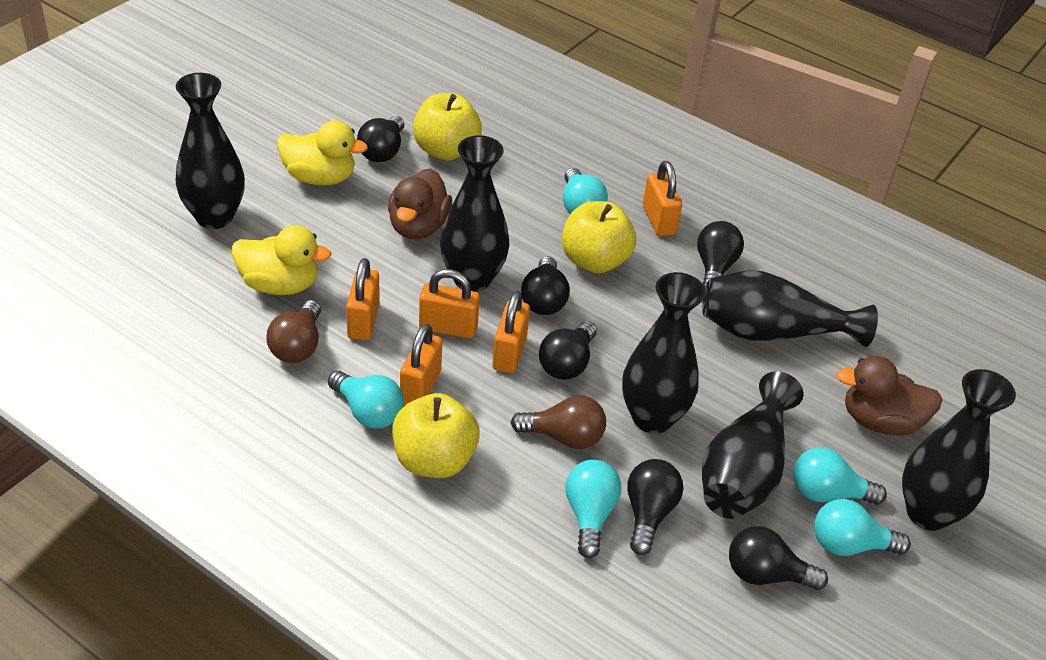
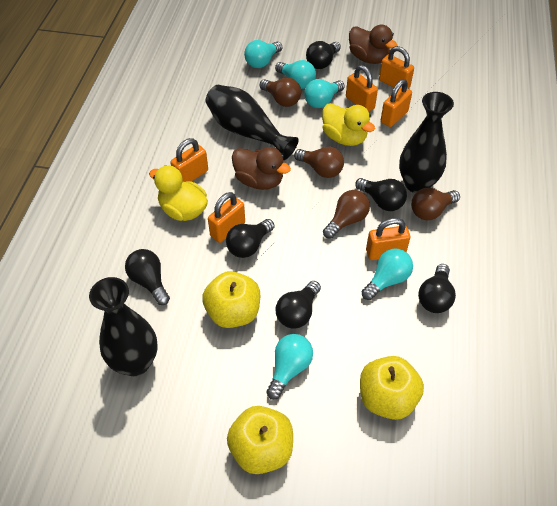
black vase: 6 -> 3
brown light bulb: 2 -> 4
orange padlock: 5 -> 6

